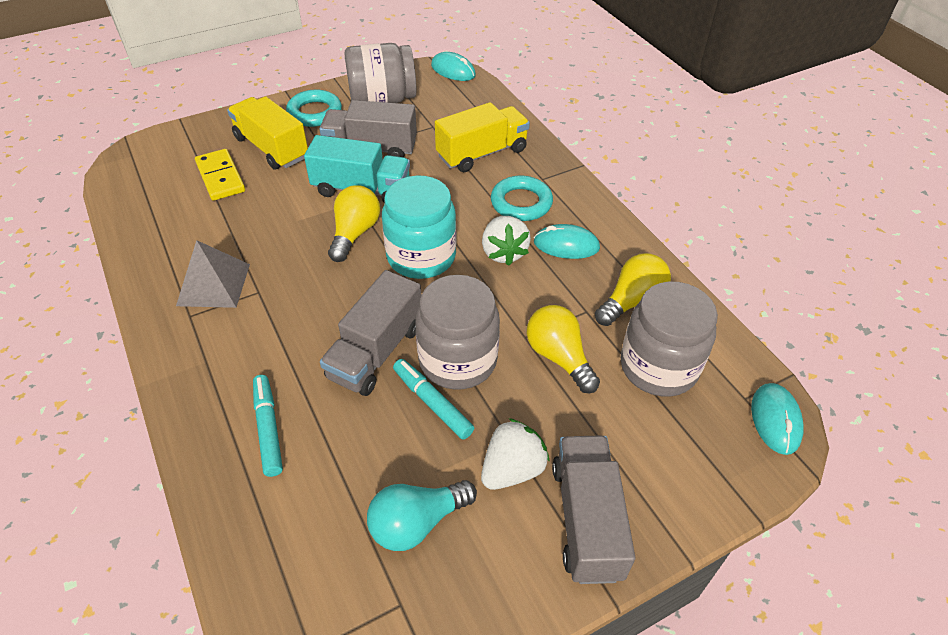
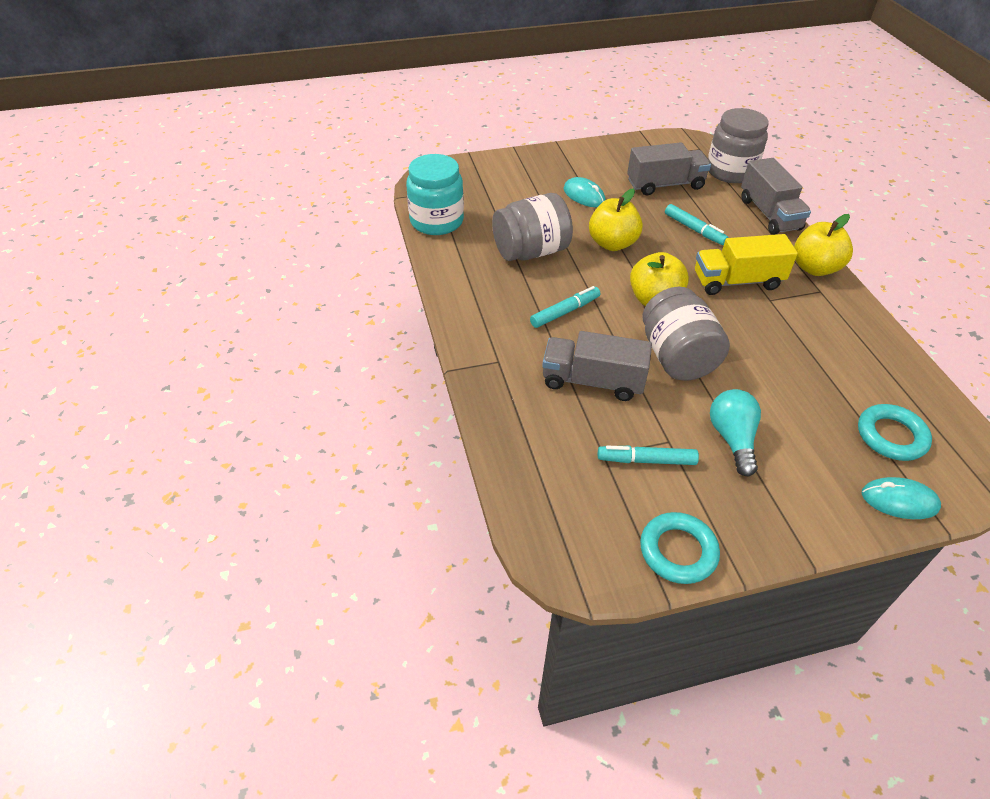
grey pyramid: 1 -> 0
turquoise marker: 2 -> 3
turquoise mouse: 3 -> 2
turquoise truck: 1 -> 0
white strawberry: 2 -> 0
yellow apple: 0 -> 3
yellow domino: 1 -> 0
yellow light bulb: 3 -> 0
yellow truck: 2 -> 1

